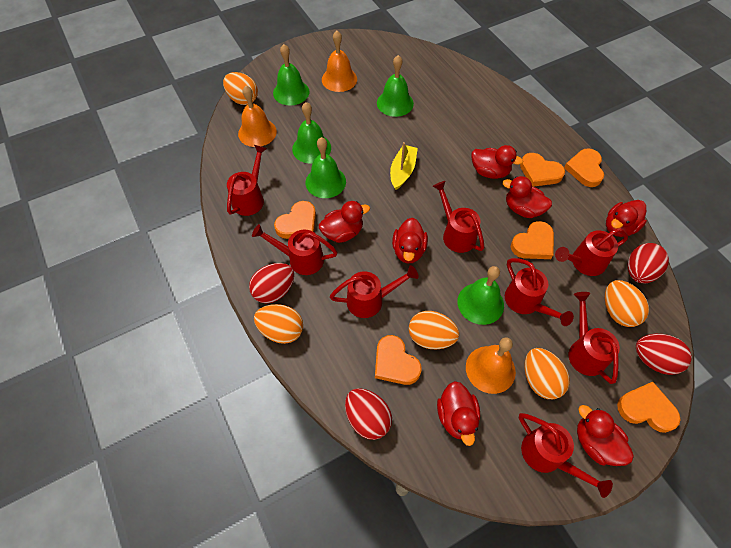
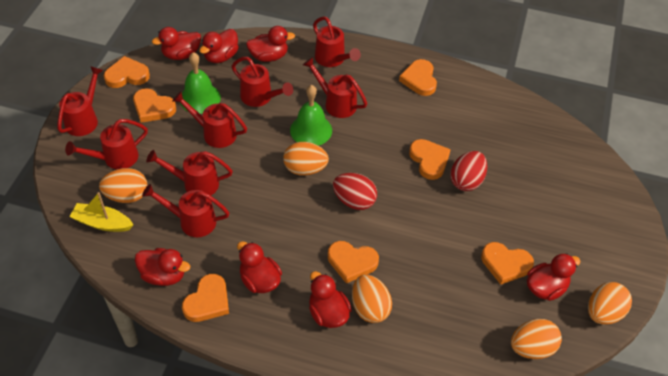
green bell: 5 -> 2
orange bell: 3 -> 0
orange heart: 6 -> 7
red egg: 4 -> 2

